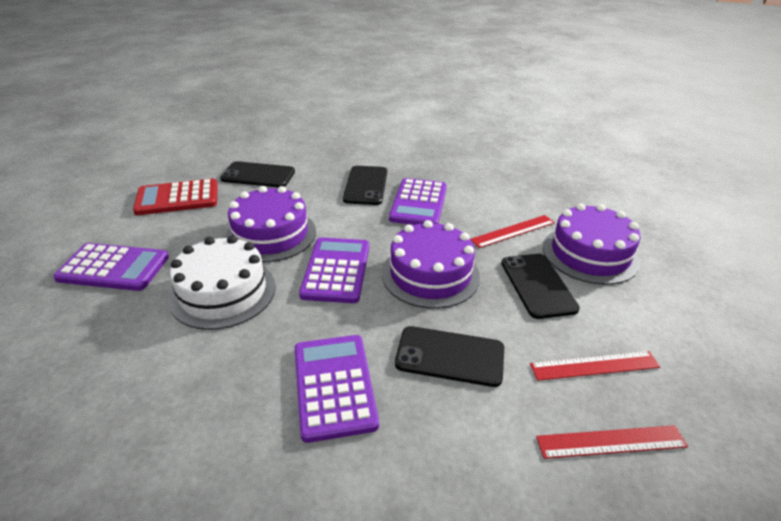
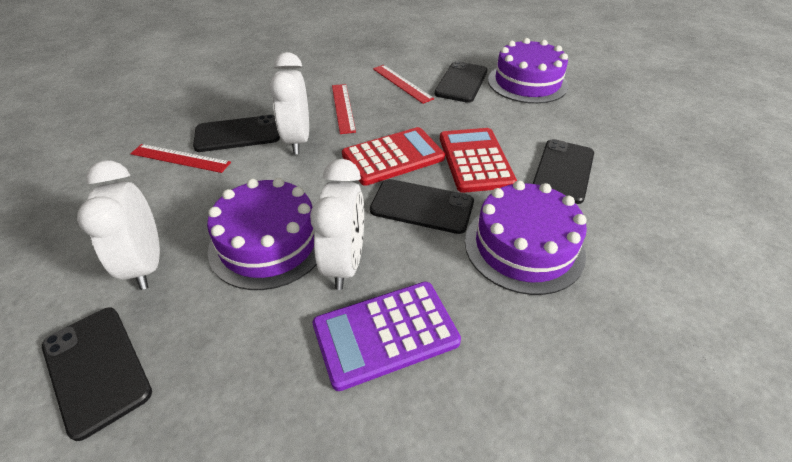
black phone: 4 -> 5
purple calculator: 4 -> 1
red calculator: 1 -> 2
white cake: 1 -> 0
white clock: 0 -> 3

